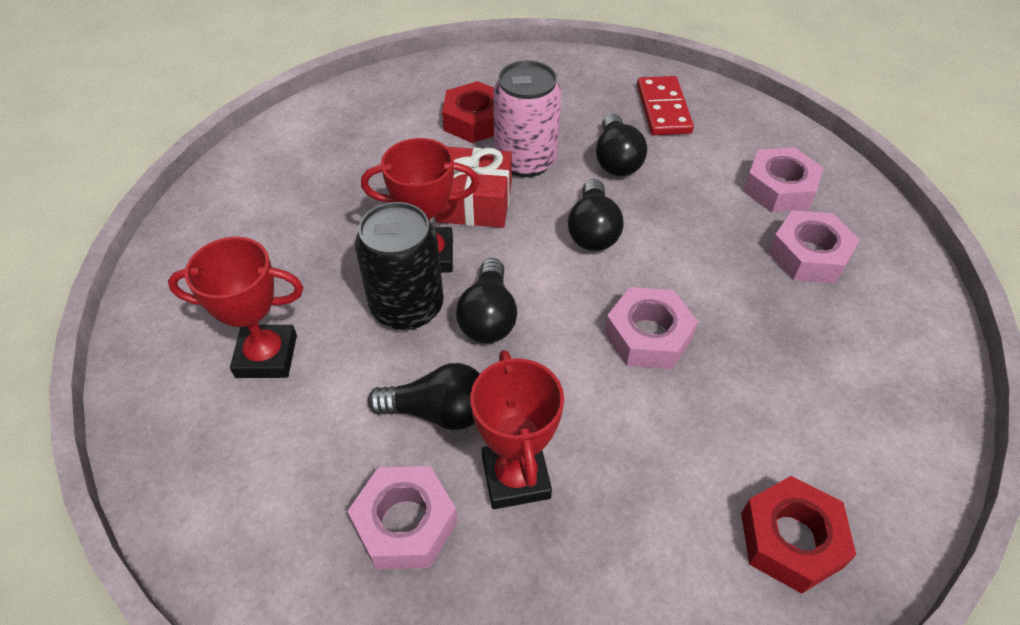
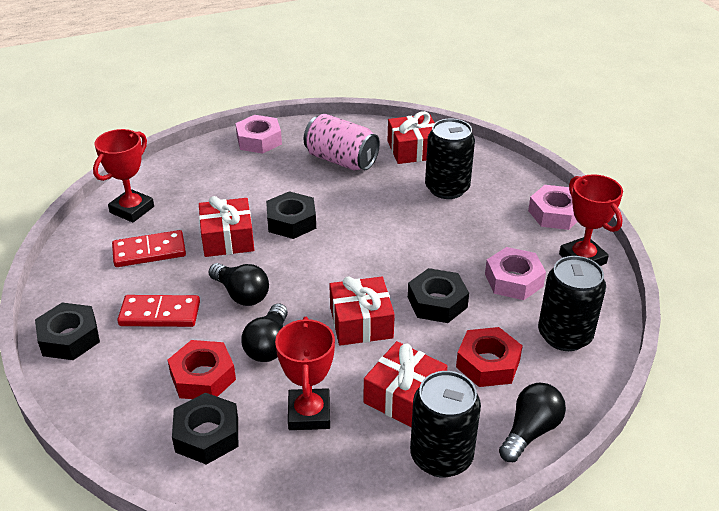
black can: 1 -> 3
black light bulb: 4 -> 3
black nut: 0 -> 4
pink nut: 4 -> 3
red domino: 1 -> 2
red gift: 1 -> 4

